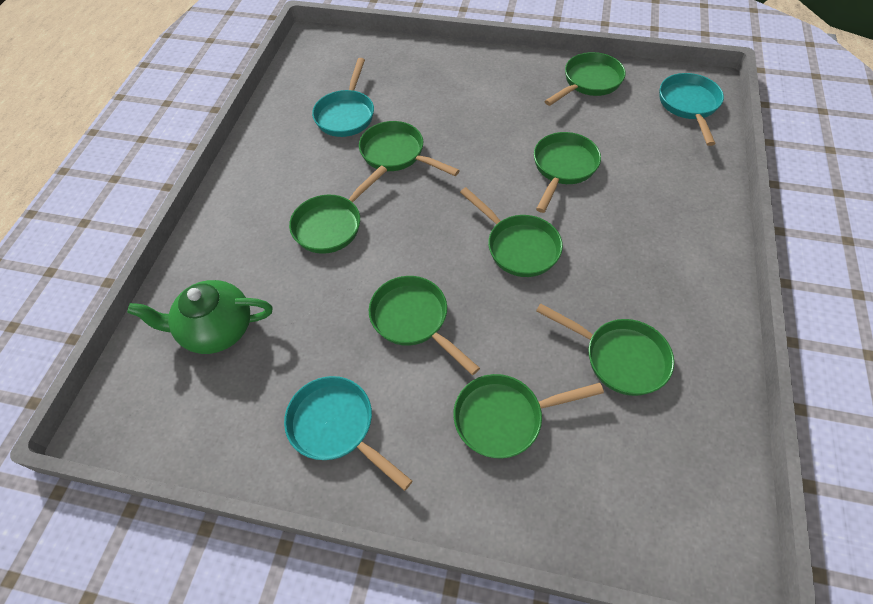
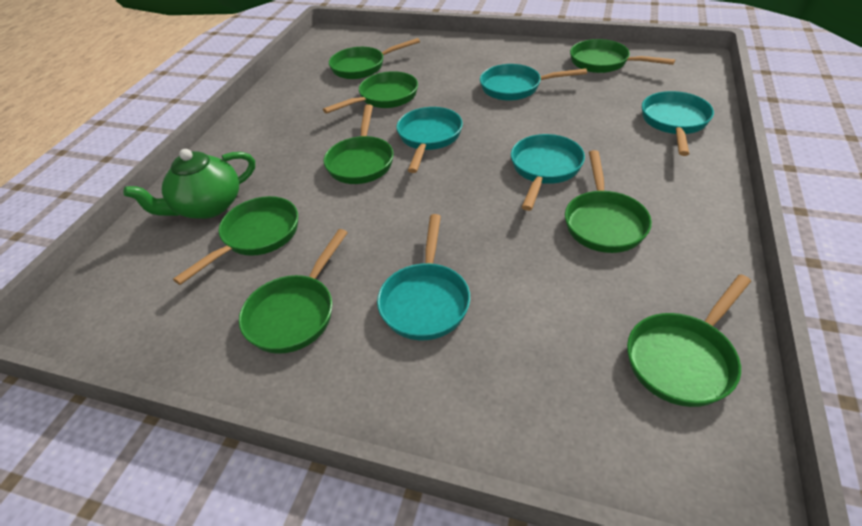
turquoise pan: 3 -> 5

